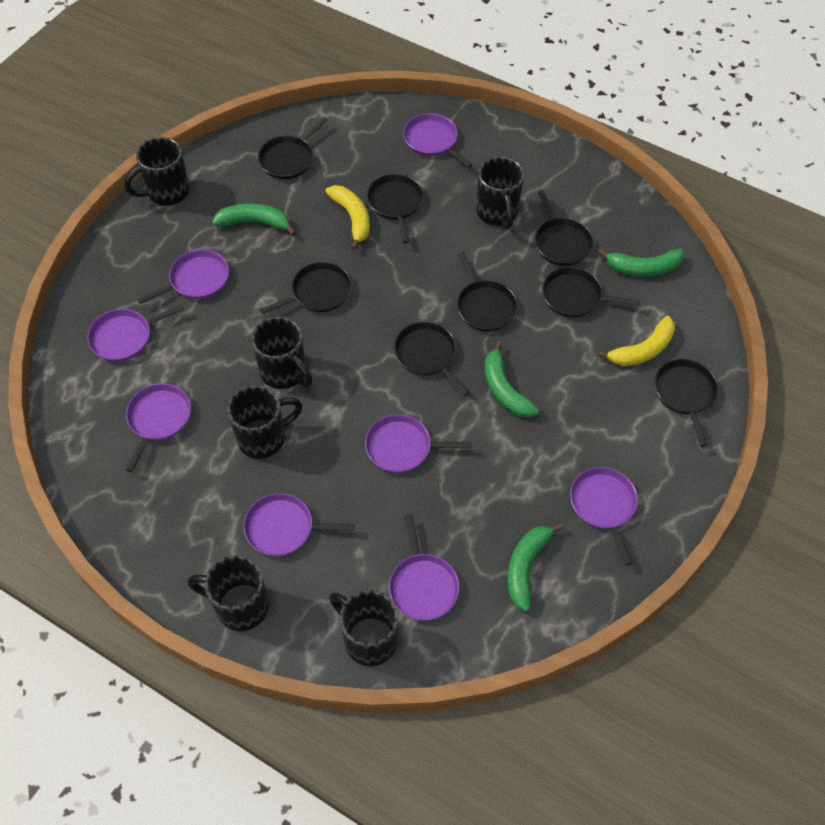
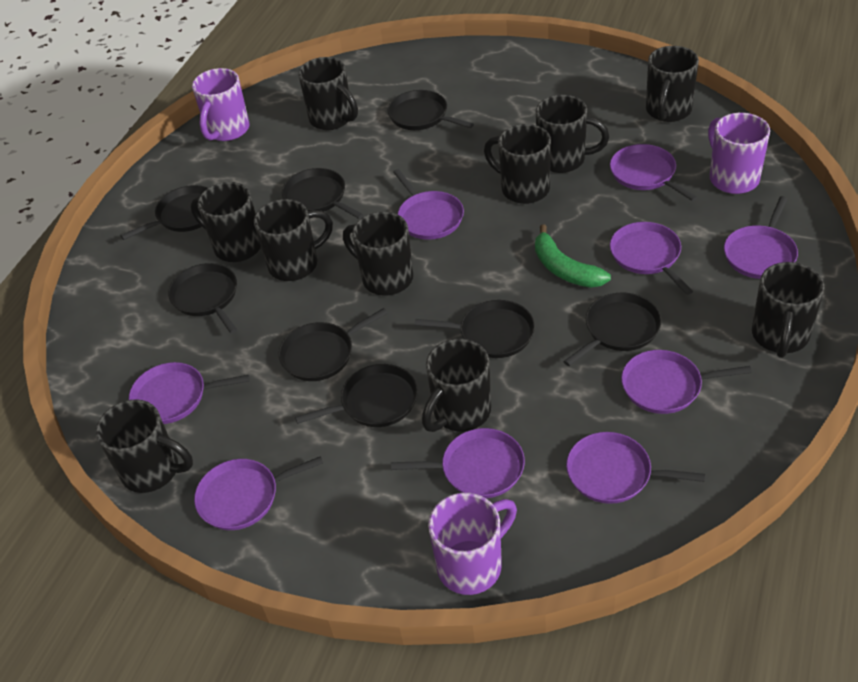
black mug: 6 -> 10
green banana: 4 -> 1
purple mug: 0 -> 3
purple pan: 8 -> 9
yellow banana: 2 -> 0

